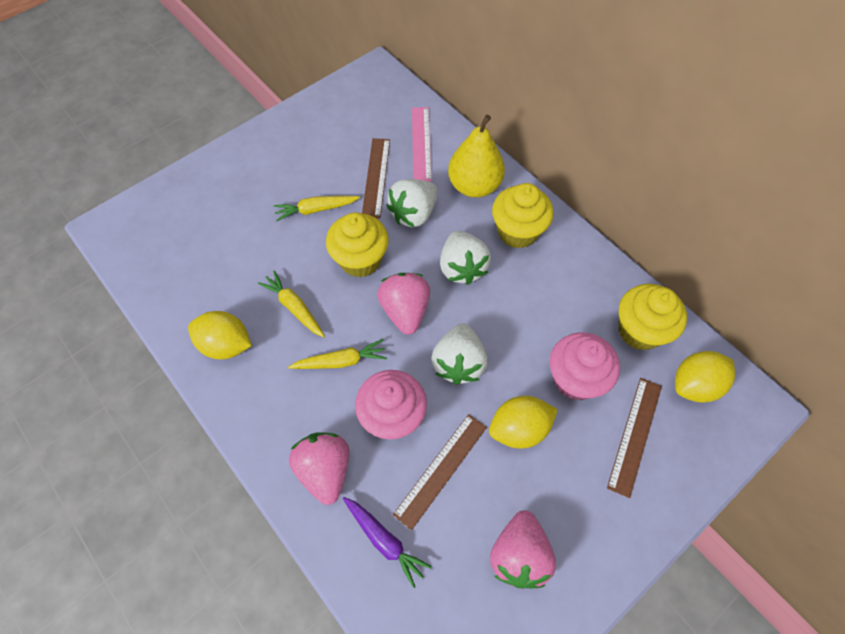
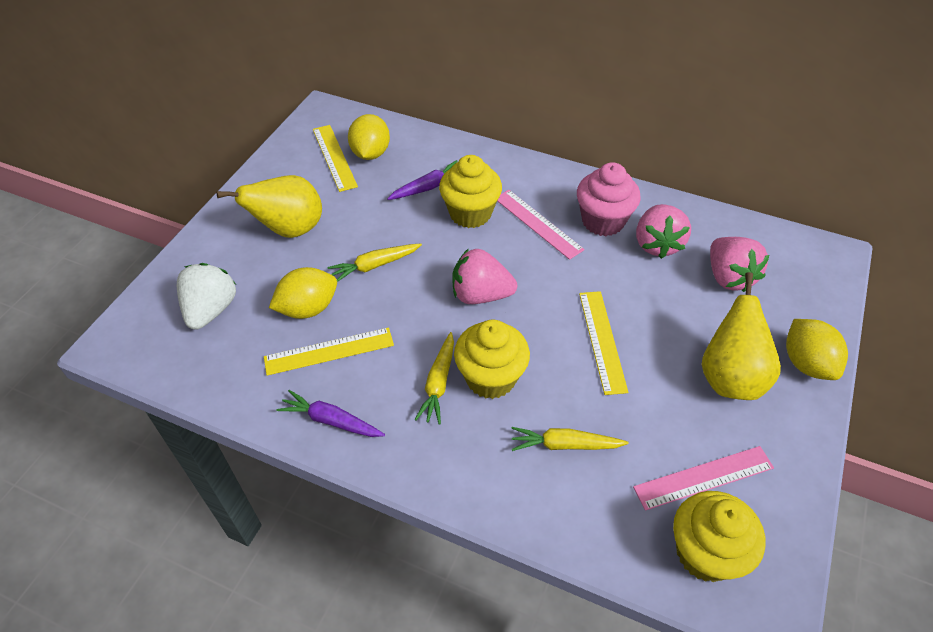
brown ruler: 3 -> 0
pink cupcake: 2 -> 1
pink ruler: 1 -> 2
purple carrot: 1 -> 2
white strawberry: 3 -> 1
yellow pear: 1 -> 2
yellow ruler: 0 -> 3

